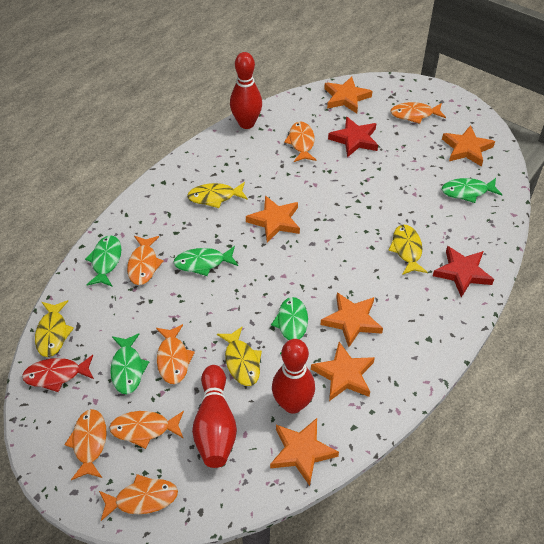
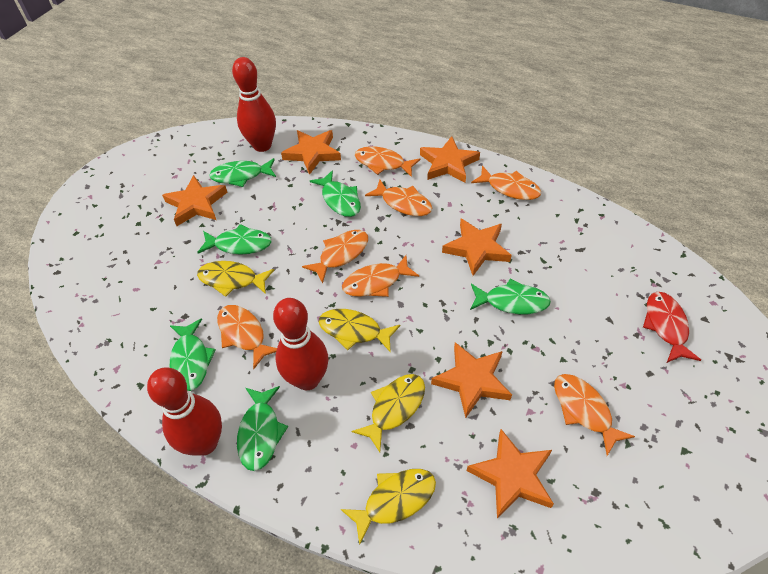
green fish: 5 -> 6
red star: 2 -> 0

